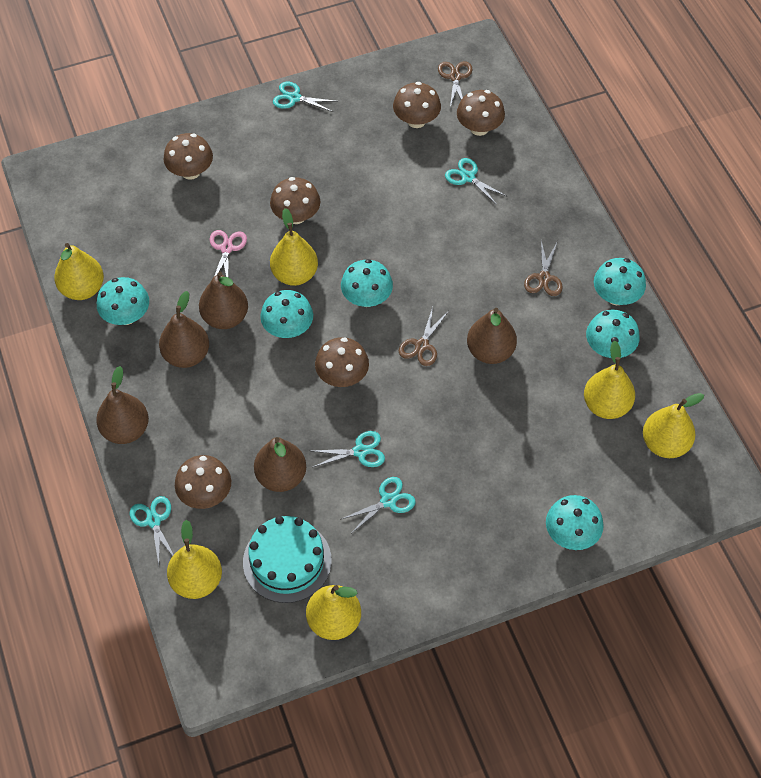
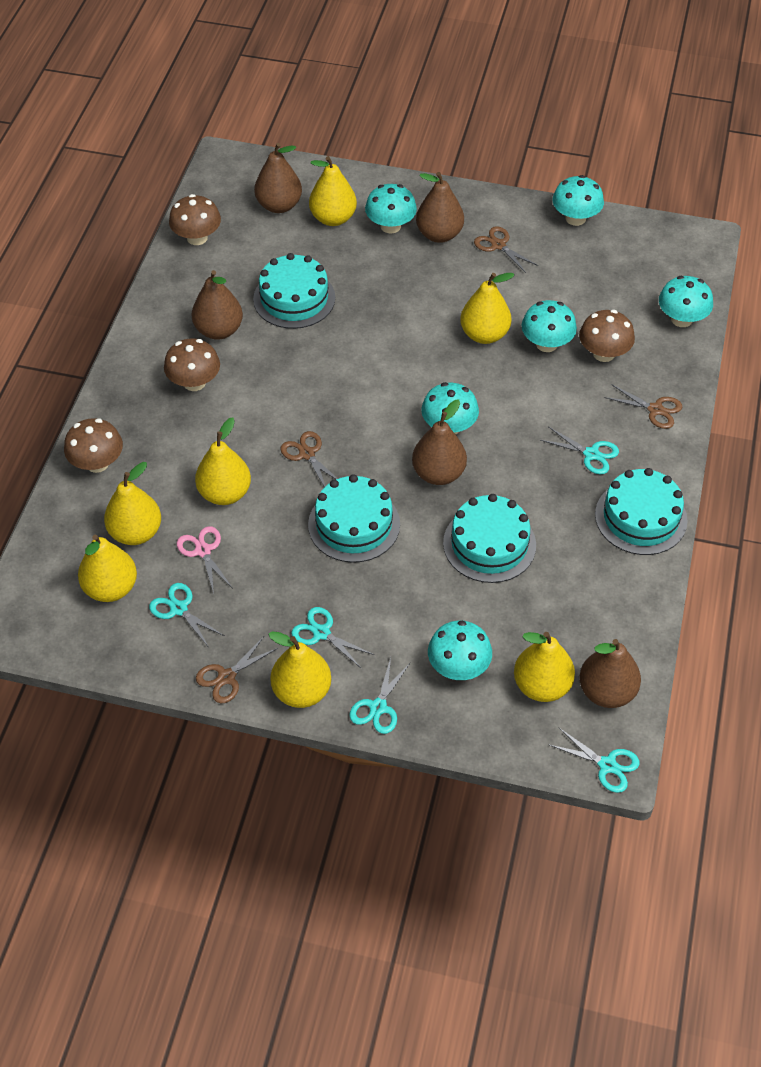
brown mushroom: 6 -> 4
brown scissors: 3 -> 4
turquoise cake: 1 -> 4
yellow pear: 6 -> 7

